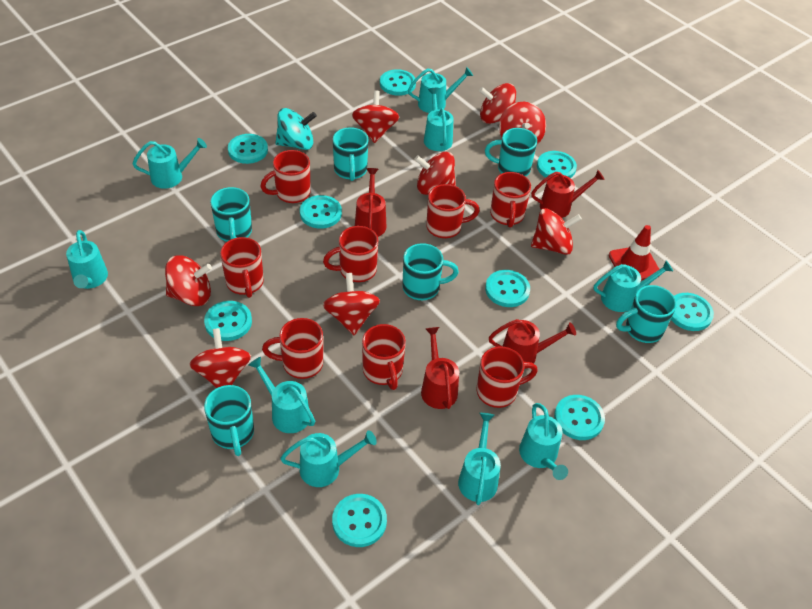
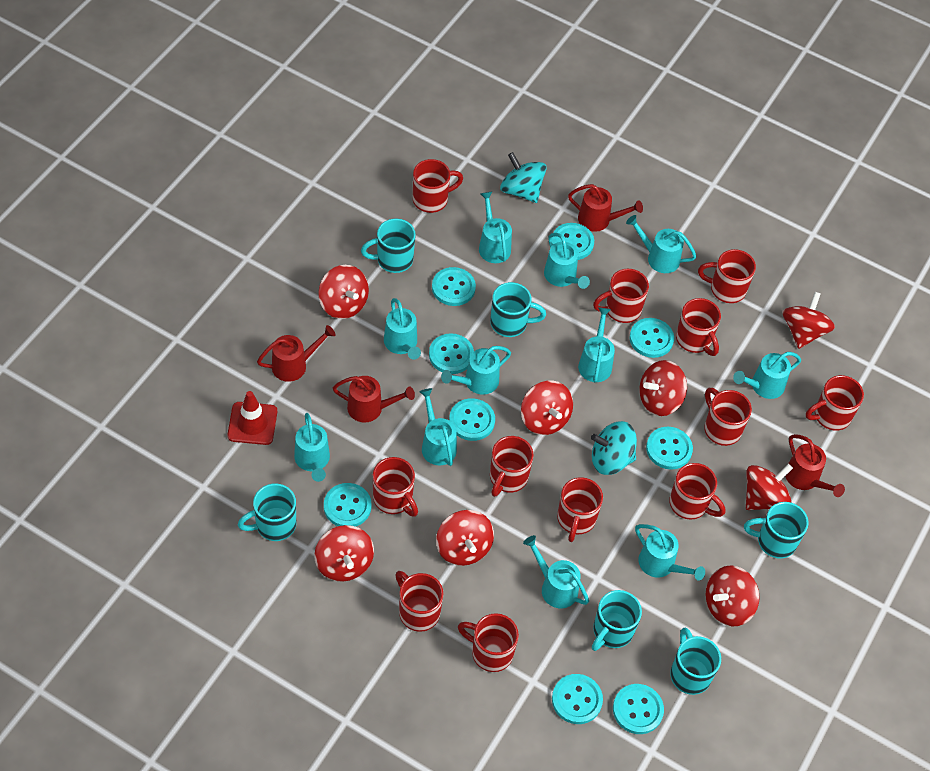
red mug: 8 -> 12
turquoise spinning top: 1 -> 2
turquoise watering can: 9 -> 11

